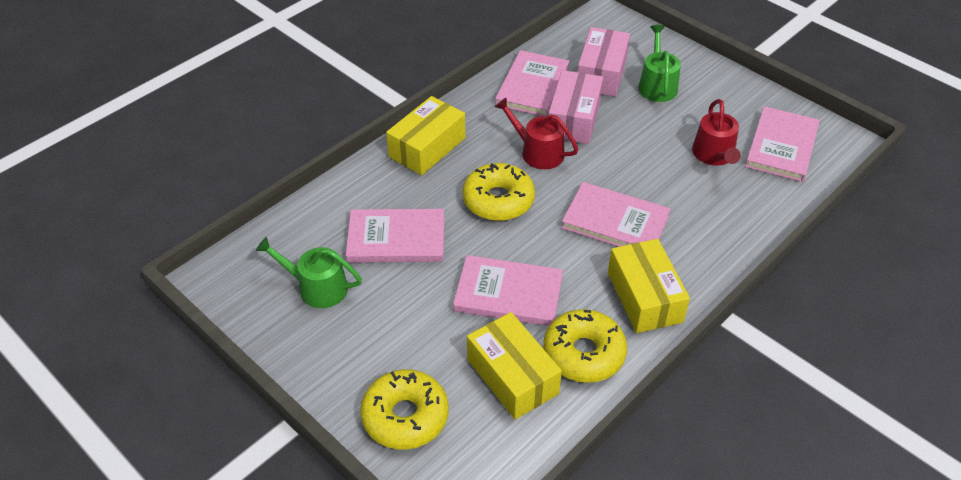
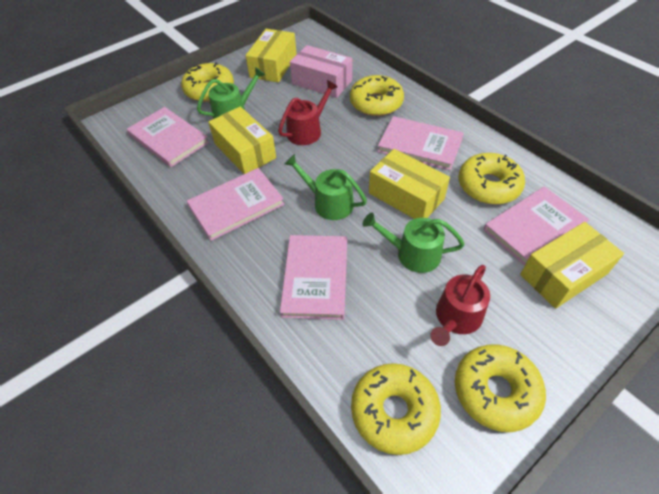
green watering can: 2 -> 3
pink box: 2 -> 1
yellow box: 3 -> 4
yellow donut: 3 -> 5

